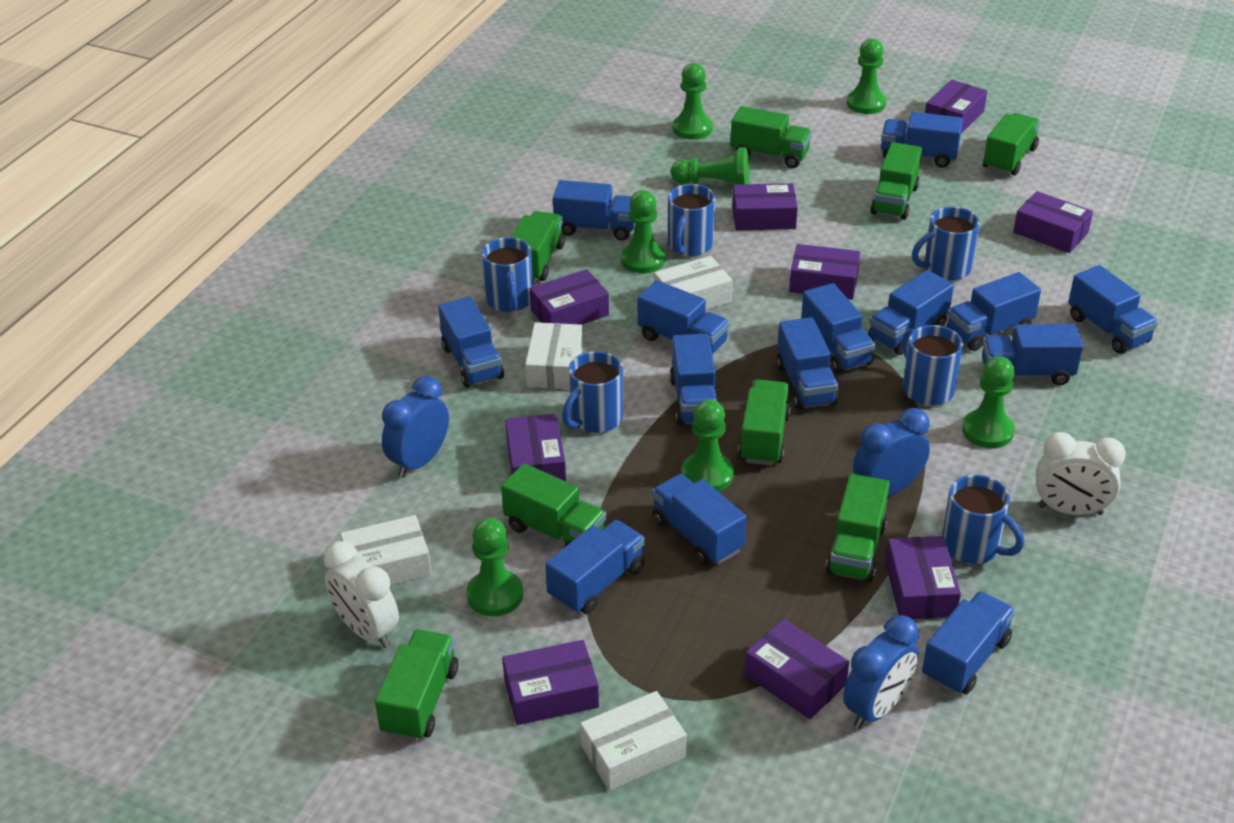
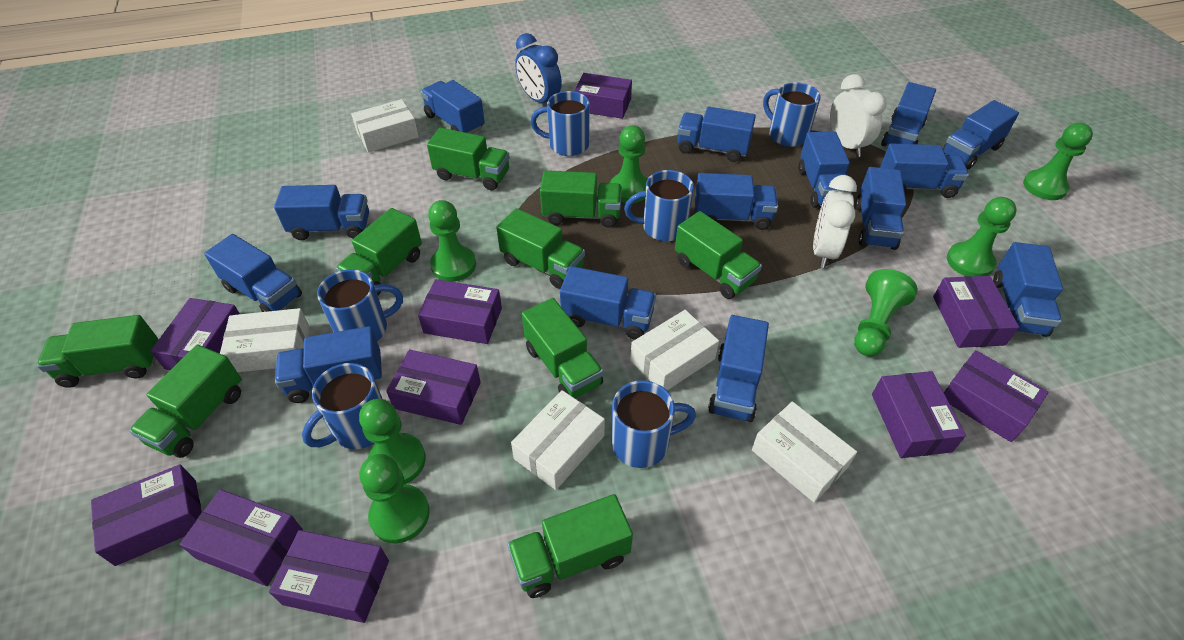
blue clock: 3 -> 1
green truck: 8 -> 9
purple box: 9 -> 10
white box: 4 -> 5

